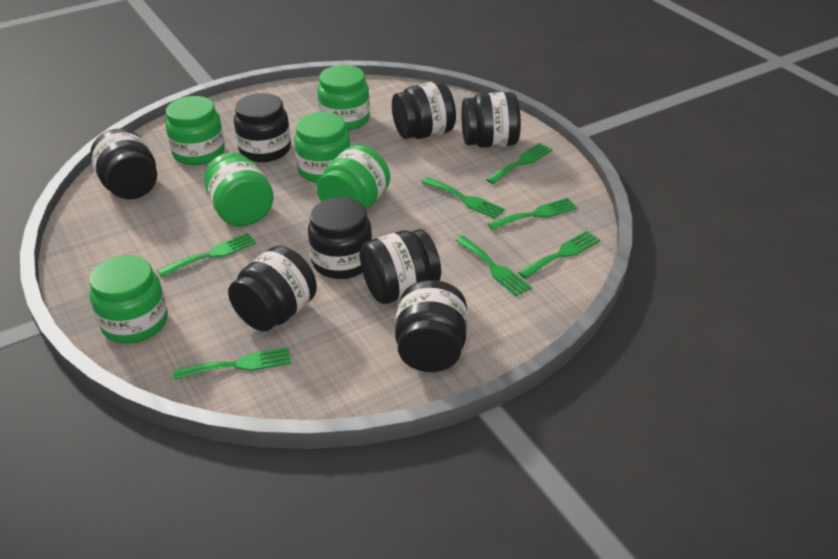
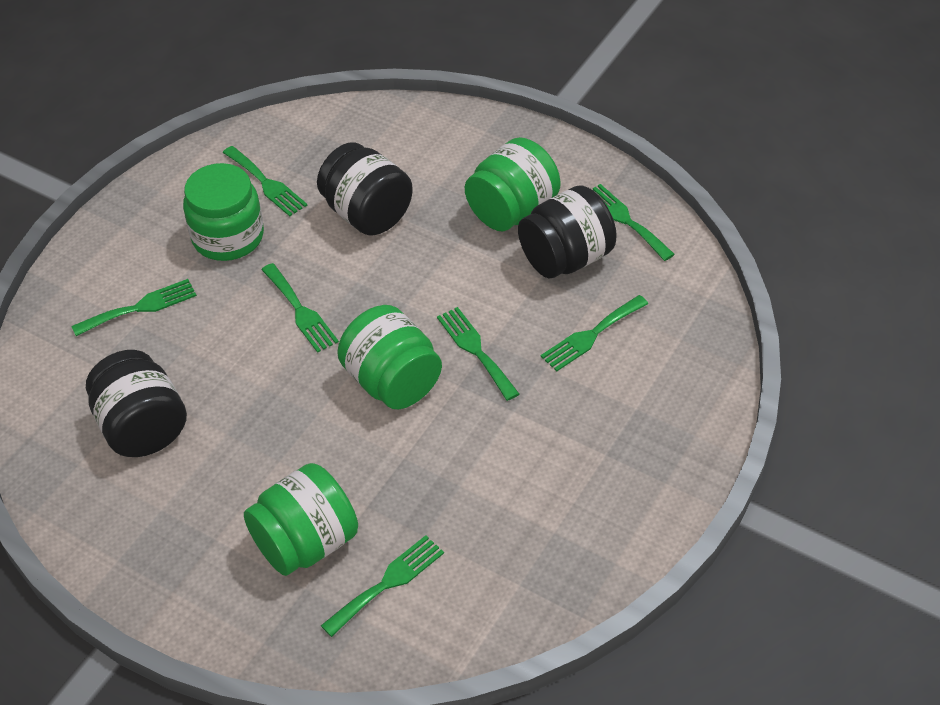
black jar: 8 -> 3
green jar: 6 -> 4

